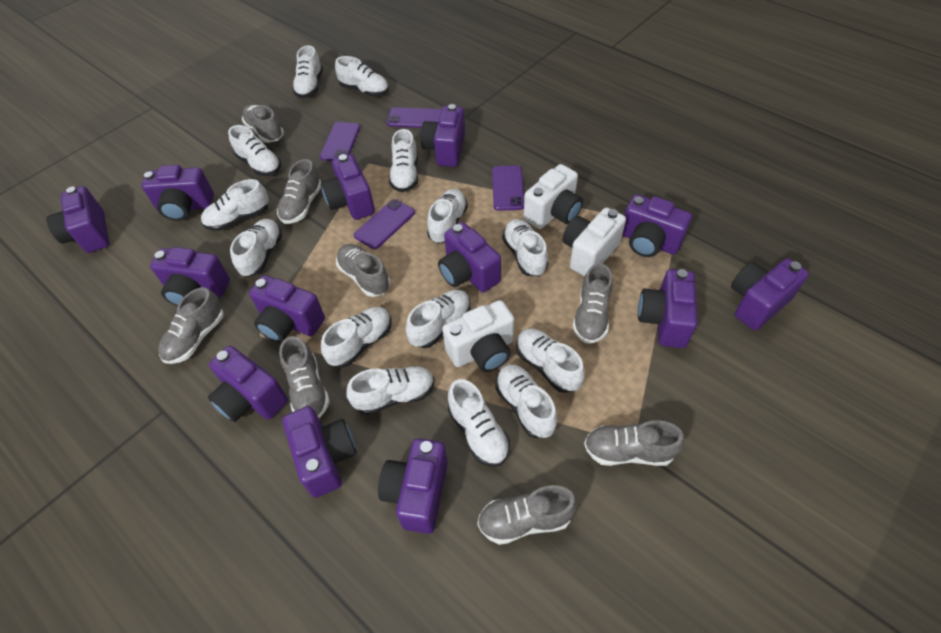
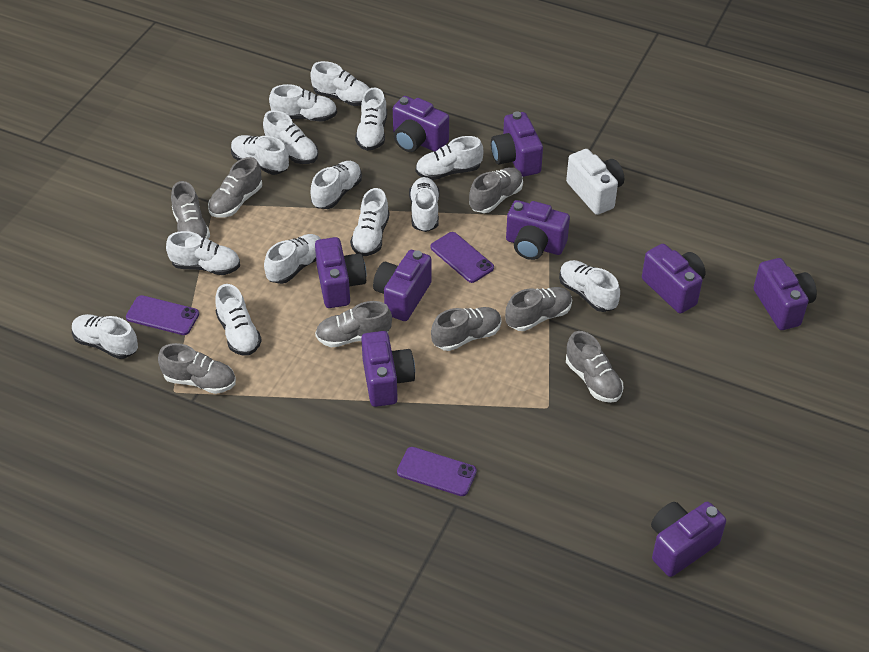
purple camera: 13 -> 9
purple phone: 4 -> 3
white camera: 3 -> 1

